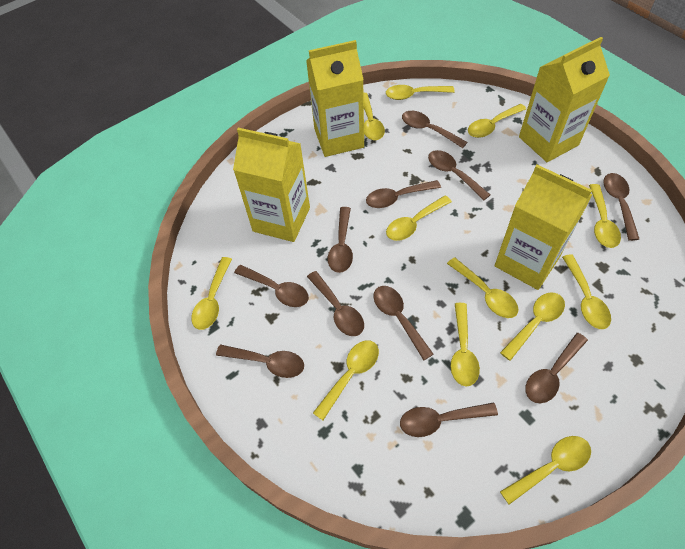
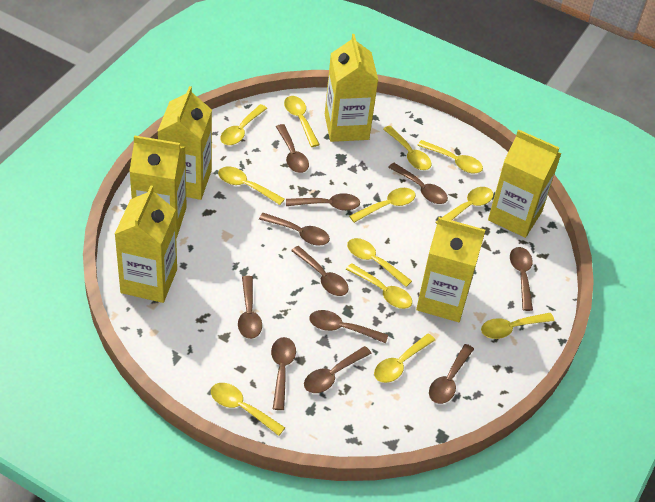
yellow carton: 4 -> 6

